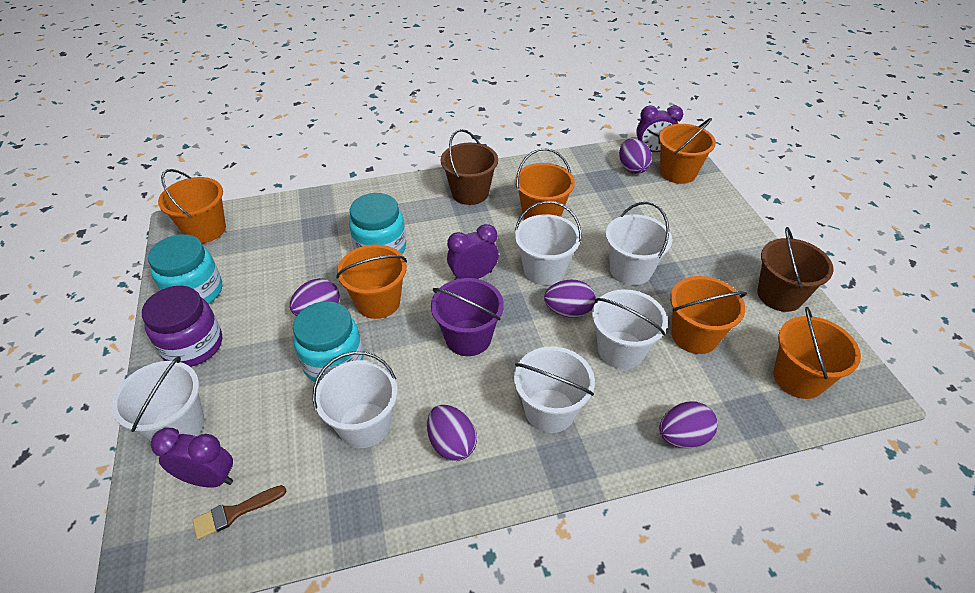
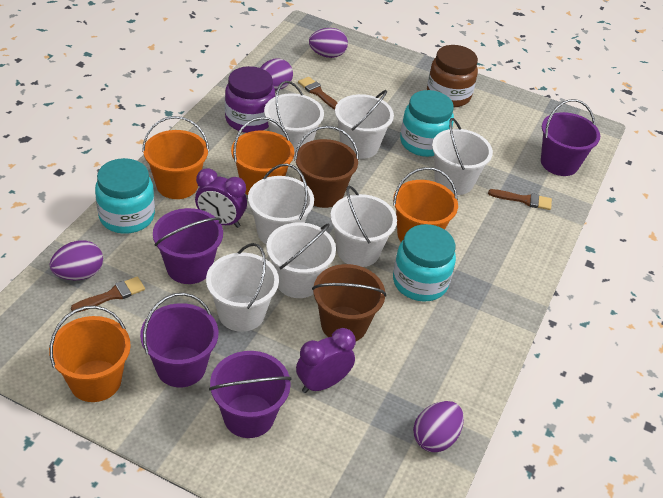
brown brush: 1 -> 3
brown jar: 0 -> 1
orange bucket: 6 -> 4
purple bucket: 1 -> 4
purple clock: 3 -> 2
purple egg: 5 -> 4
white bucket: 6 -> 7

